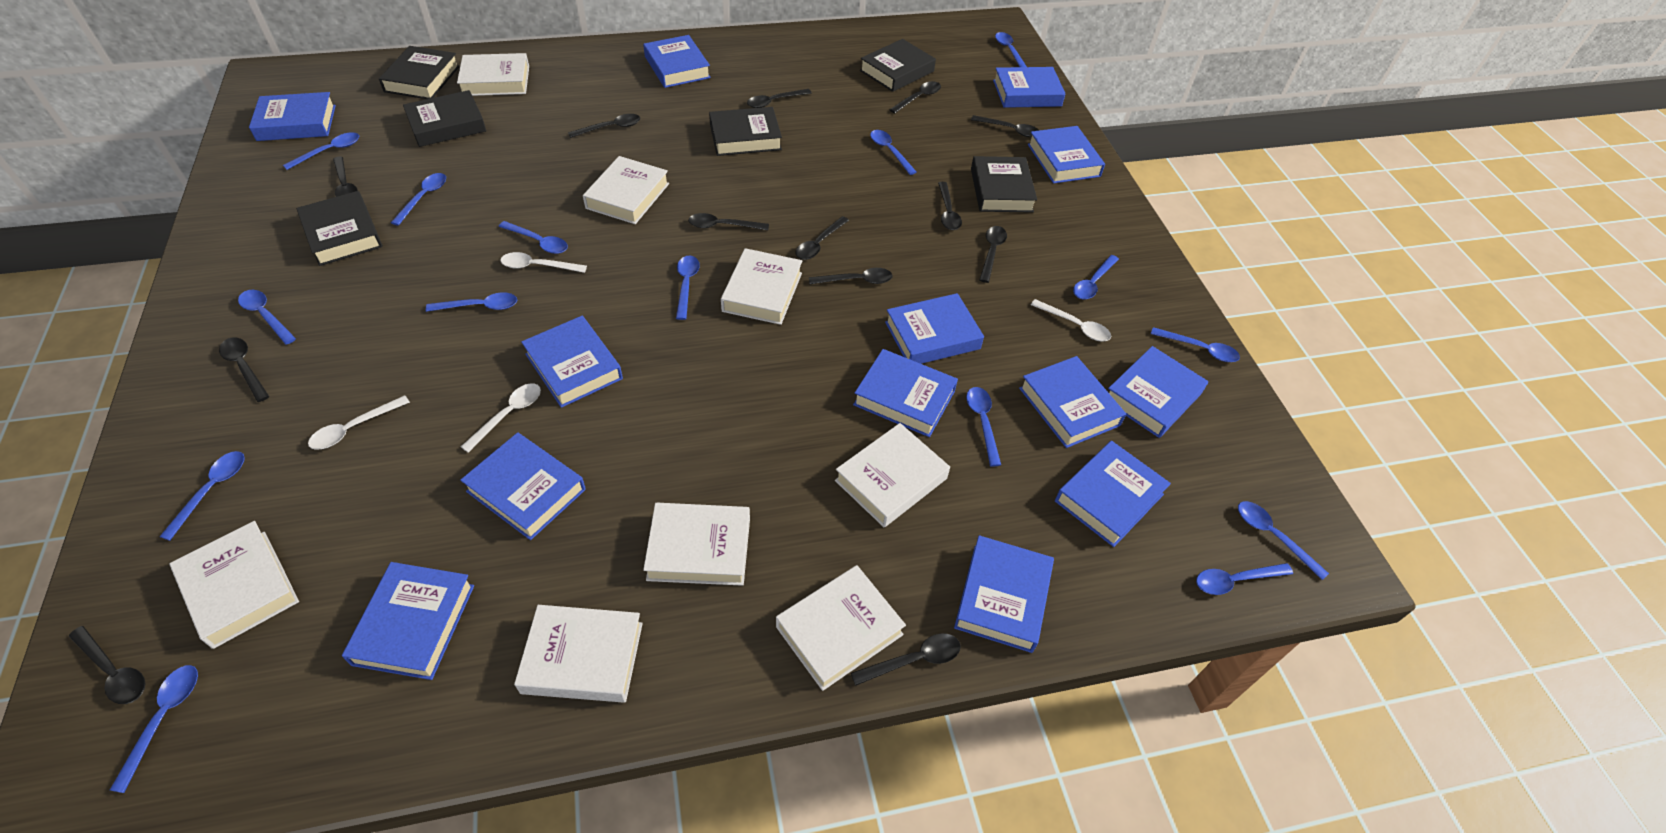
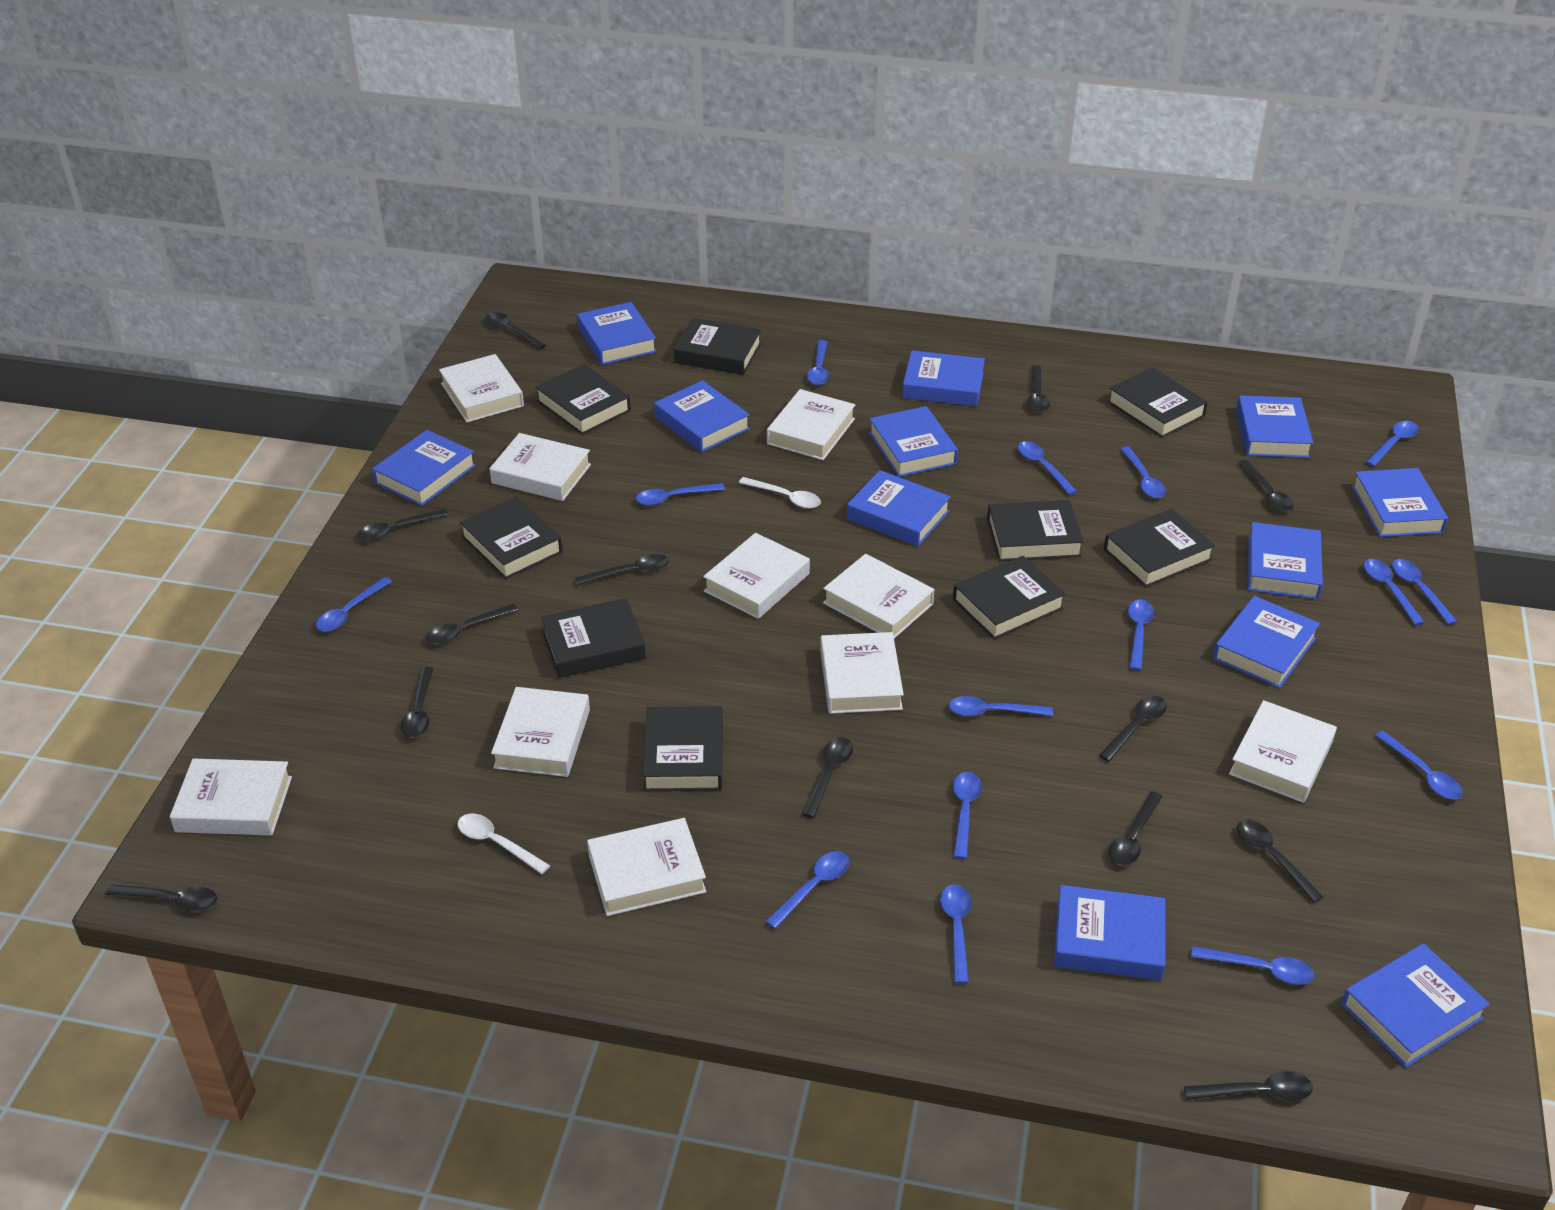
black book: 6 -> 9
blue book: 13 -> 12
white book: 8 -> 10
white spoon: 4 -> 2

